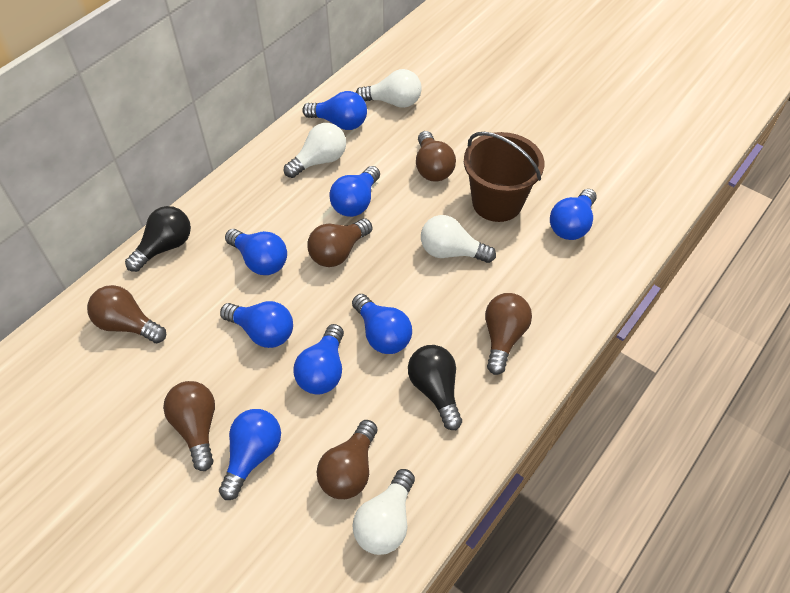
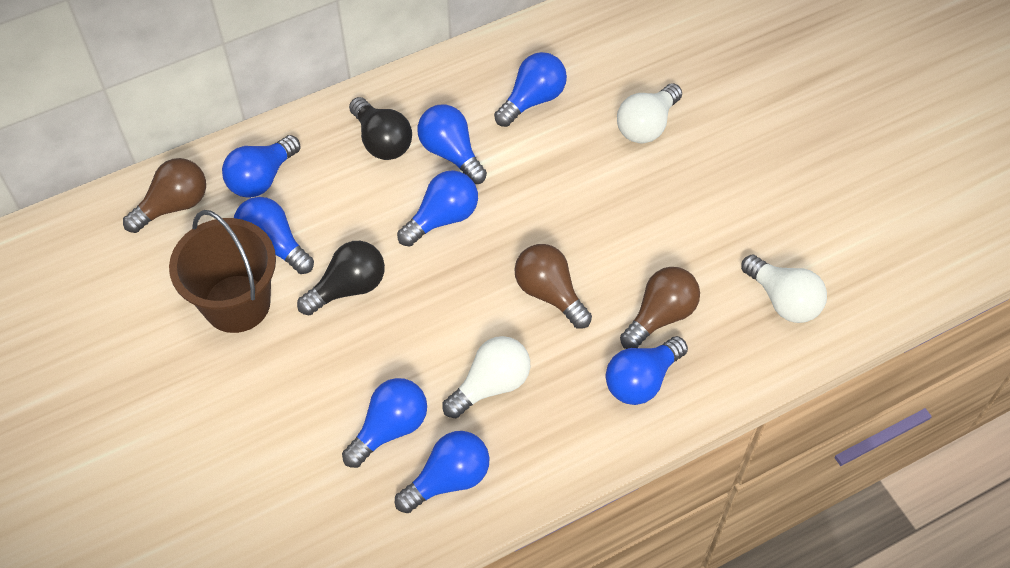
brown light bulb: 6 -> 3
white light bulb: 4 -> 3

